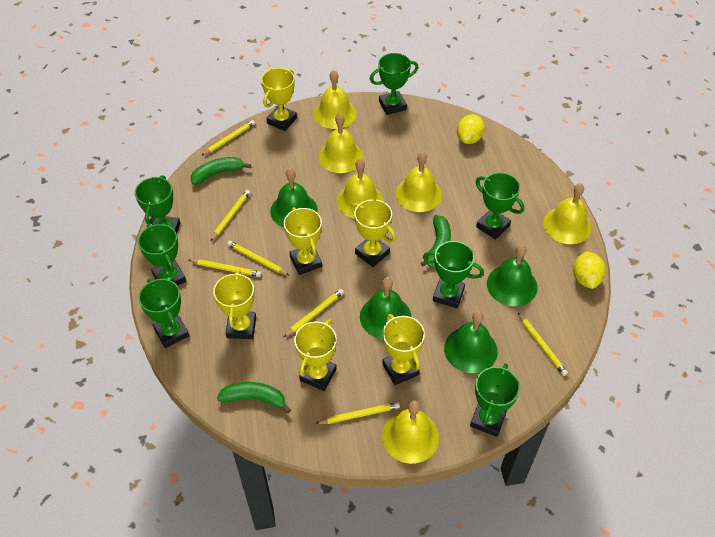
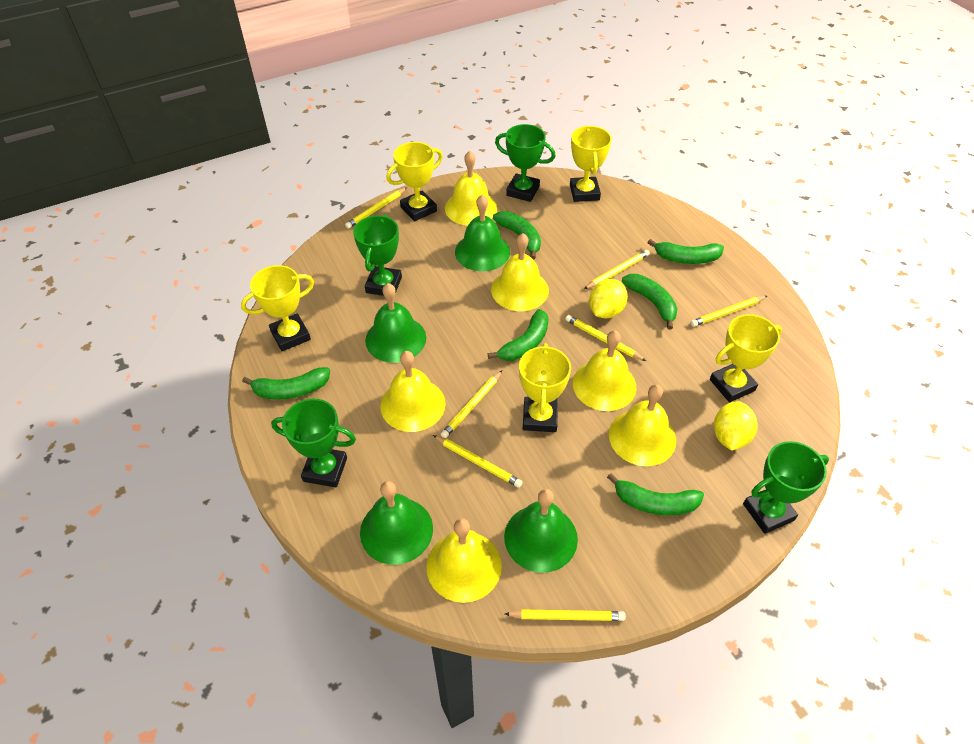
green banana: 3 -> 6
green trophy: 7 -> 4
yellow trophy: 6 -> 5

